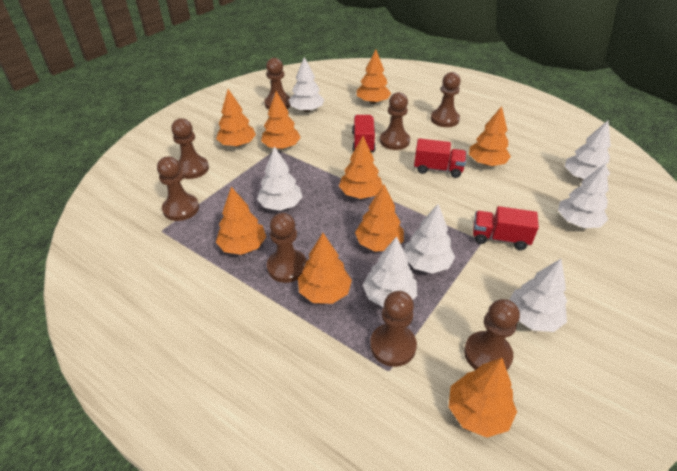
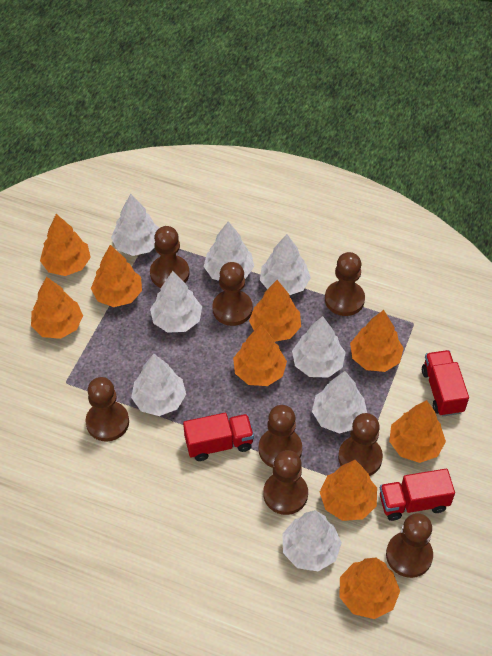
white tree: 7 -> 8

